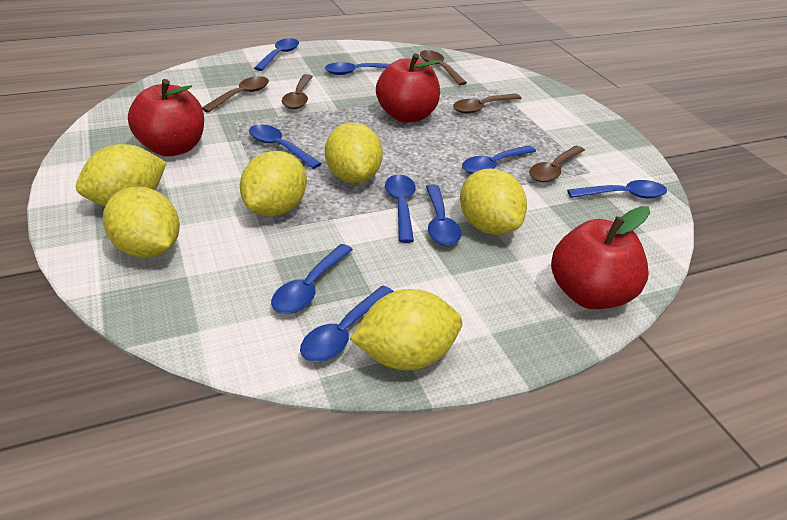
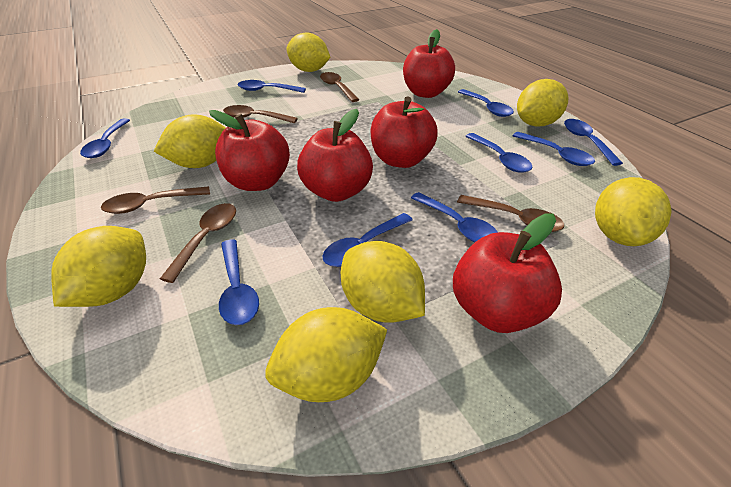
red apple: 3 -> 5
yellow lemon: 6 -> 7

